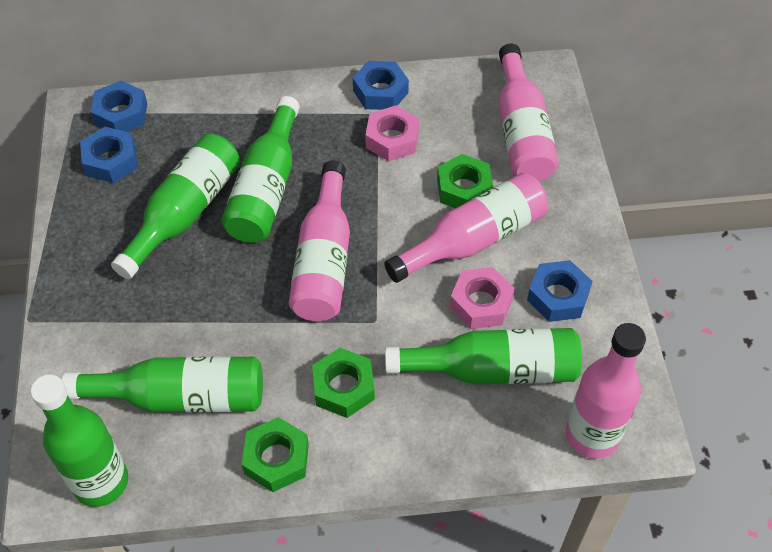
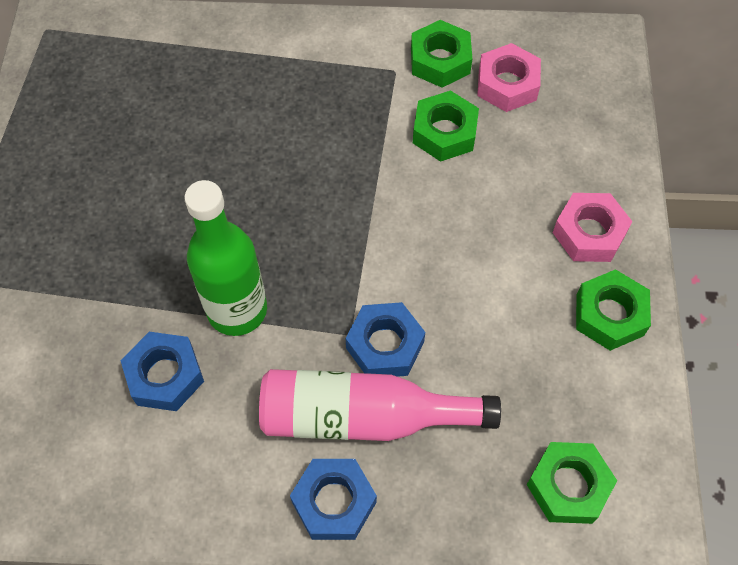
blue nut: 4 -> 3
green bottle: 5 -> 1
green nut: 3 -> 4
pink bottle: 4 -> 1

